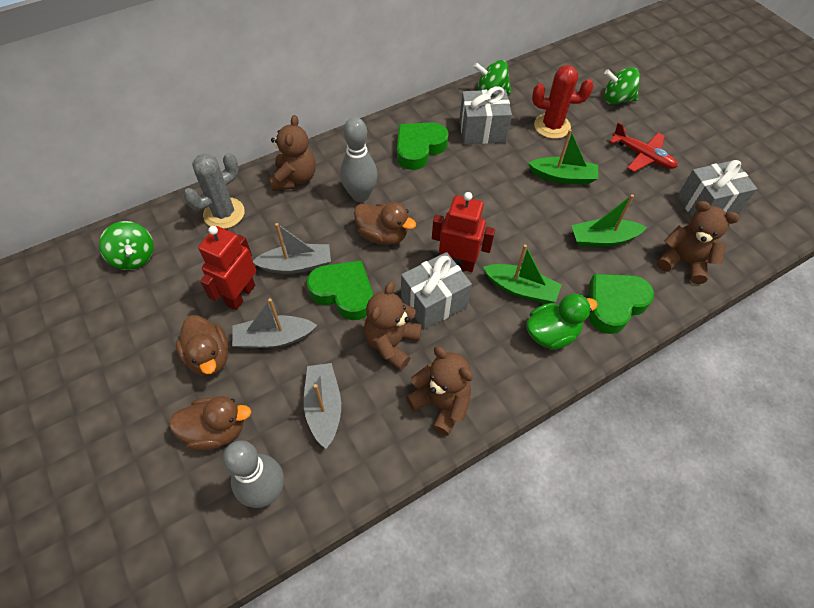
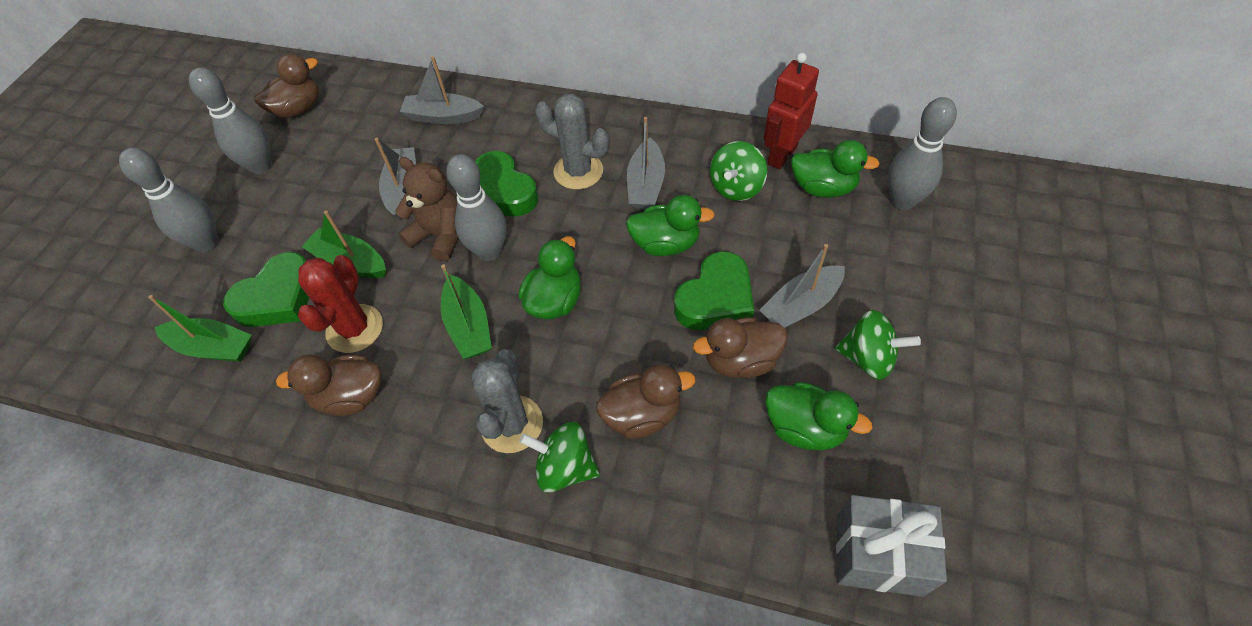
brown duck: 3 -> 4
brown teddy bear: 4 -> 1
green duck: 1 -> 4
grey boat: 3 -> 4
grey bowling pin: 2 -> 4
grey cactus: 1 -> 2
grey gift: 3 -> 1
red plane: 1 -> 0
red robot: 2 -> 1

